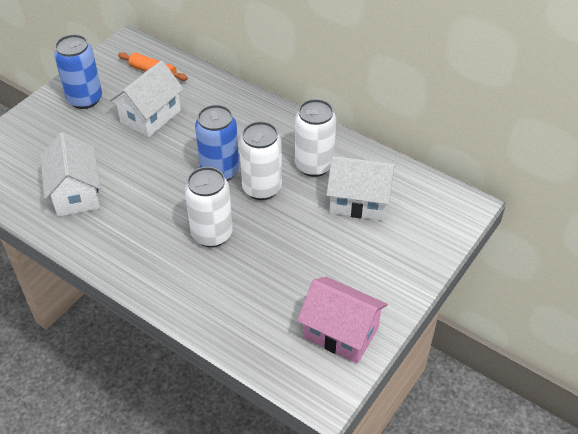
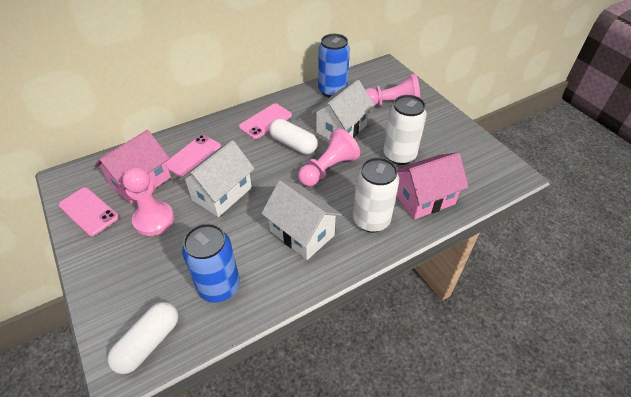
orange rolling pin: 1 -> 0
pink house: 1 -> 2
pink pawn: 0 -> 3
pink phone: 0 -> 3
white can: 3 -> 2
white capsule: 0 -> 2

